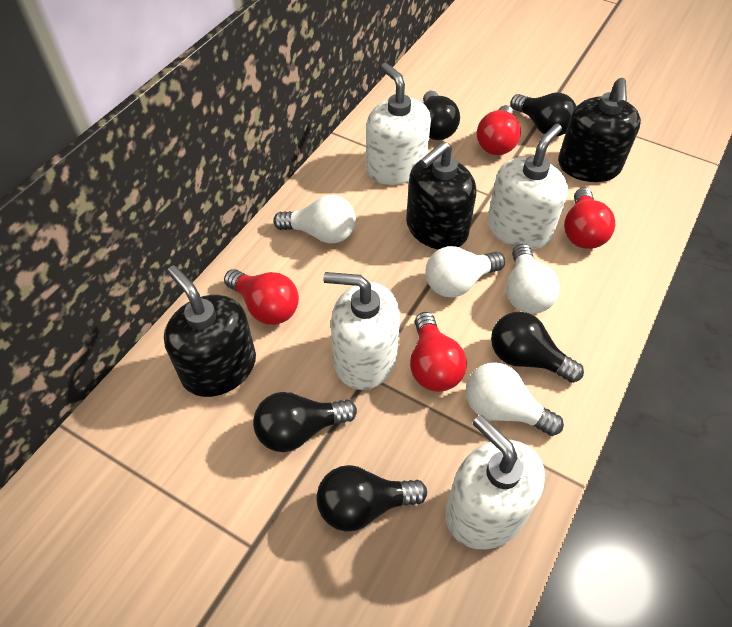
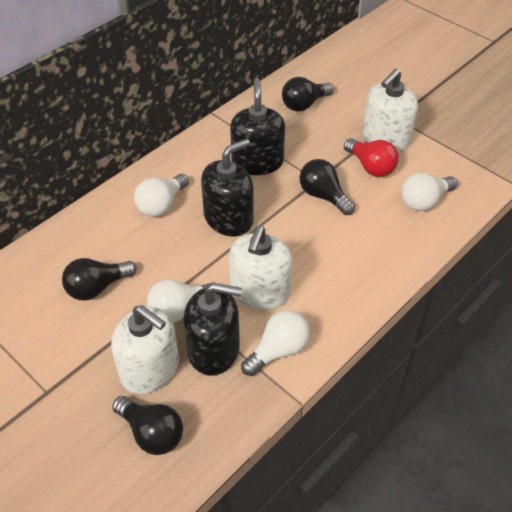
black light bulb: 5 -> 4
red light bulb: 4 -> 1
white soap dispenser: 4 -> 3

